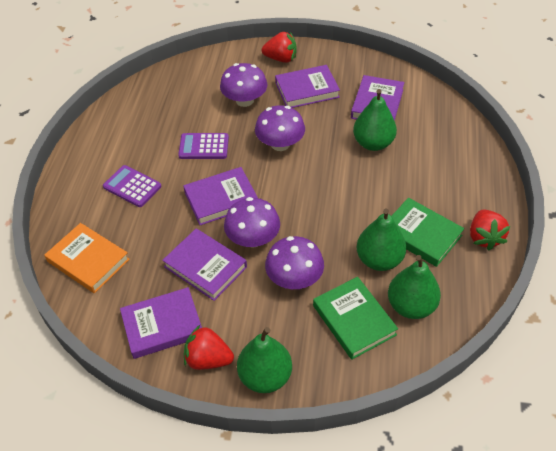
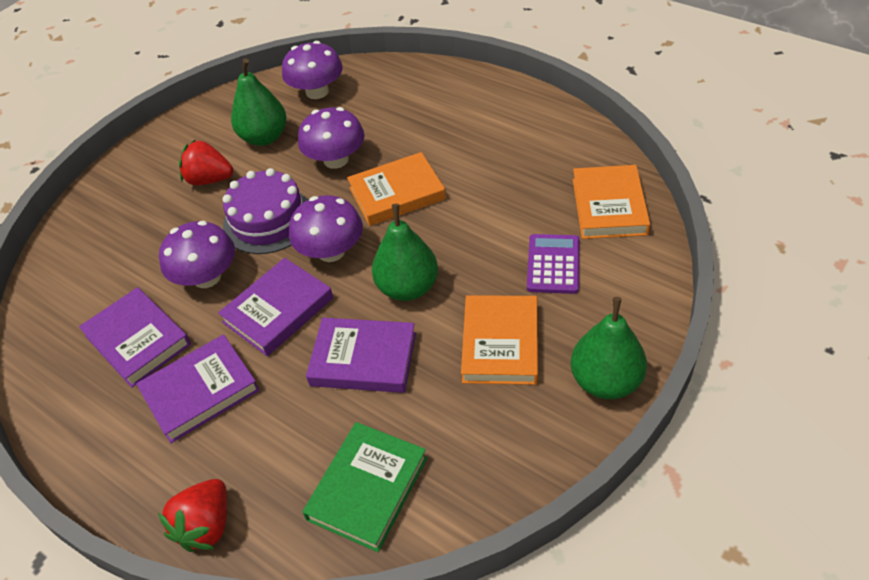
green book: 2 -> 1
green pear: 4 -> 3
orange book: 1 -> 3
purple book: 5 -> 4
purple cake: 0 -> 1
purple calculator: 2 -> 1
red strawberry: 3 -> 2

